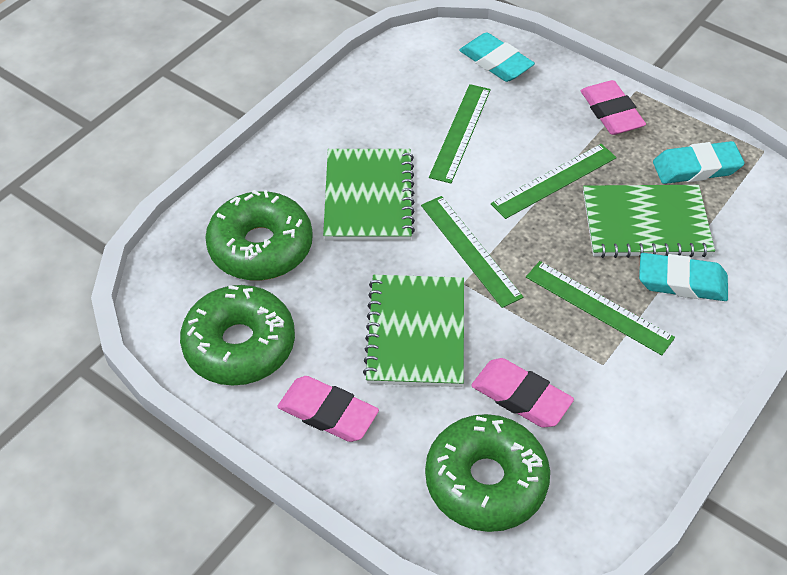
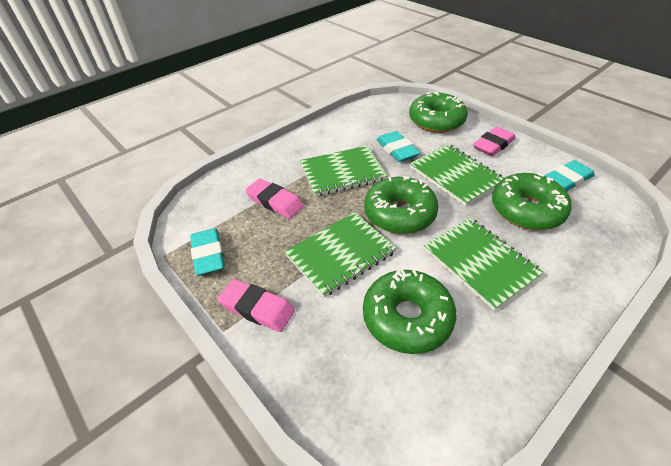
green donut: 3 -> 4
green notebook: 3 -> 4
green ruler: 4 -> 0

